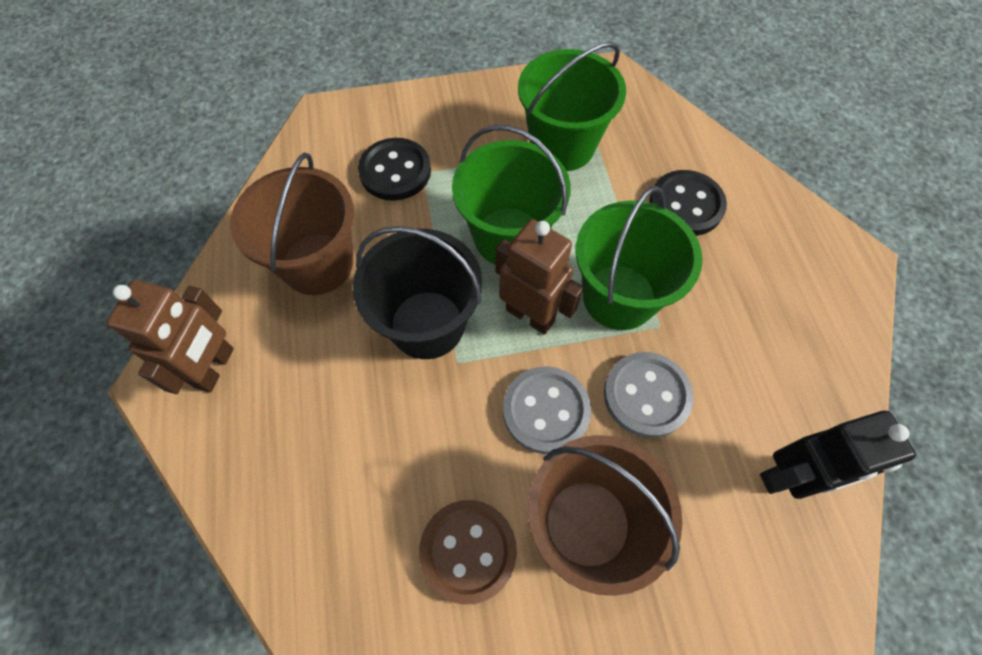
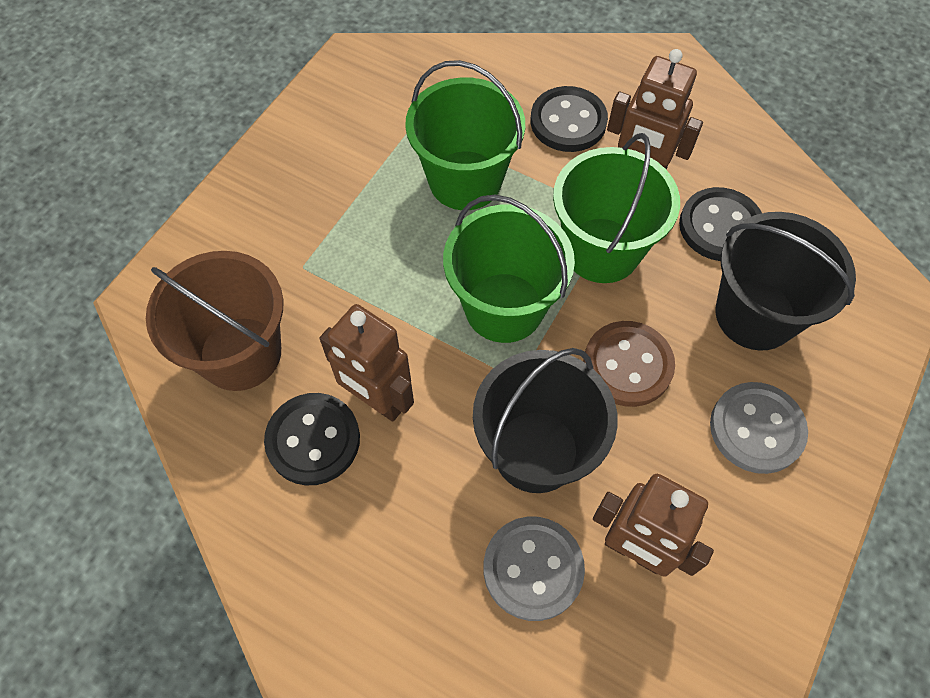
black bucket: 1 -> 2
black button: 2 -> 3
black robot: 1 -> 0
brown bucket: 2 -> 1
brown robot: 2 -> 3

